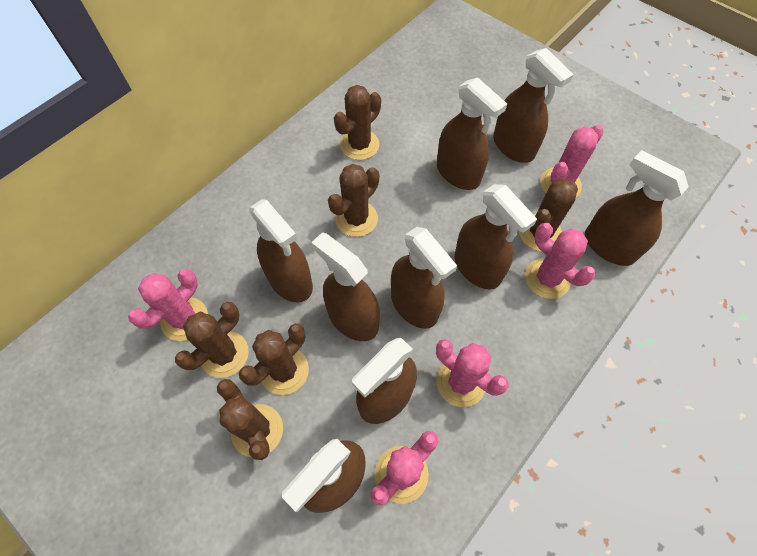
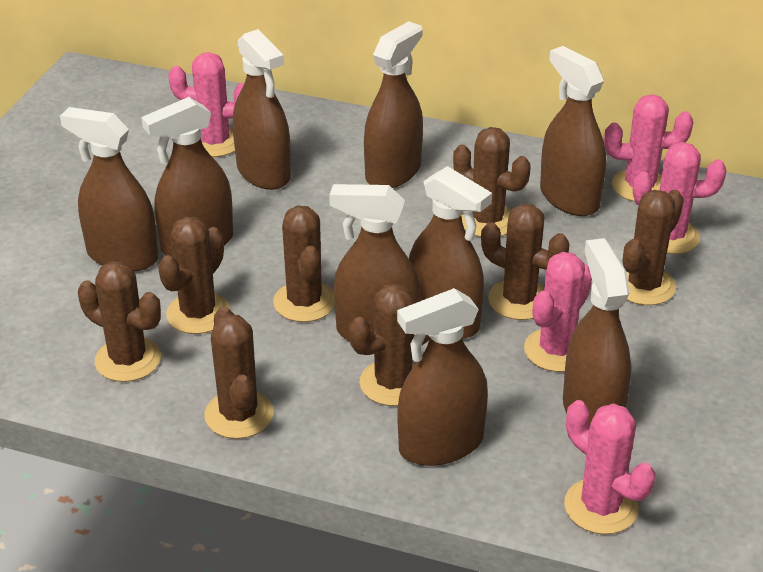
brown cactus: 6 -> 8

